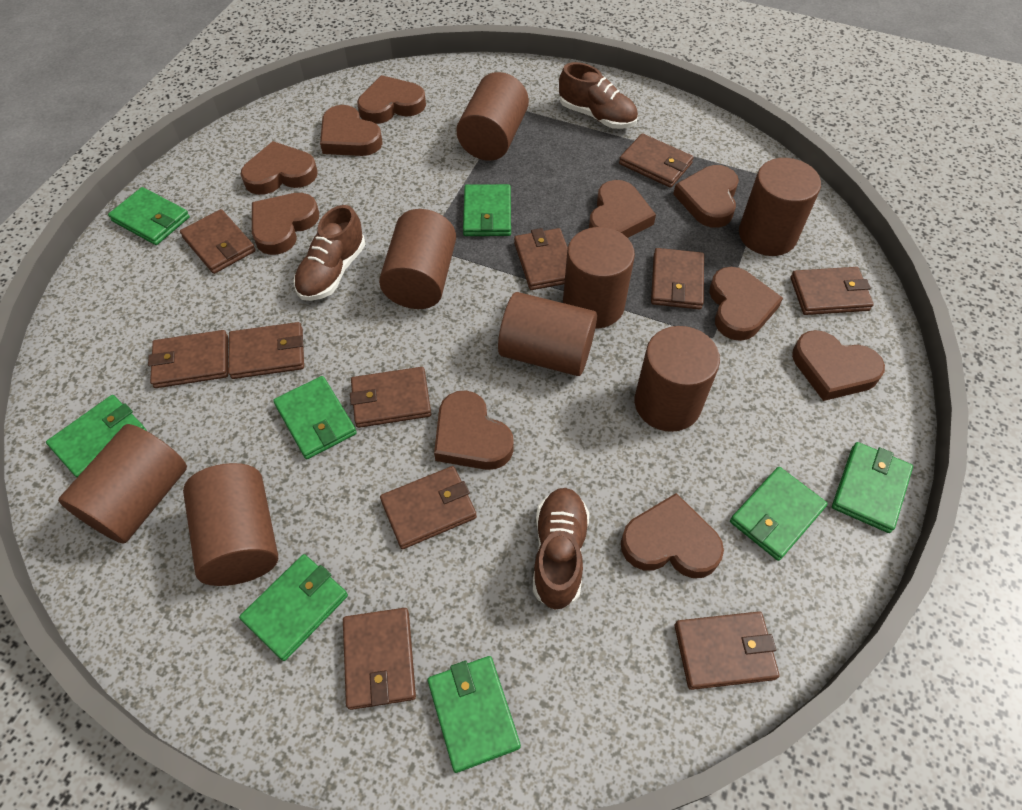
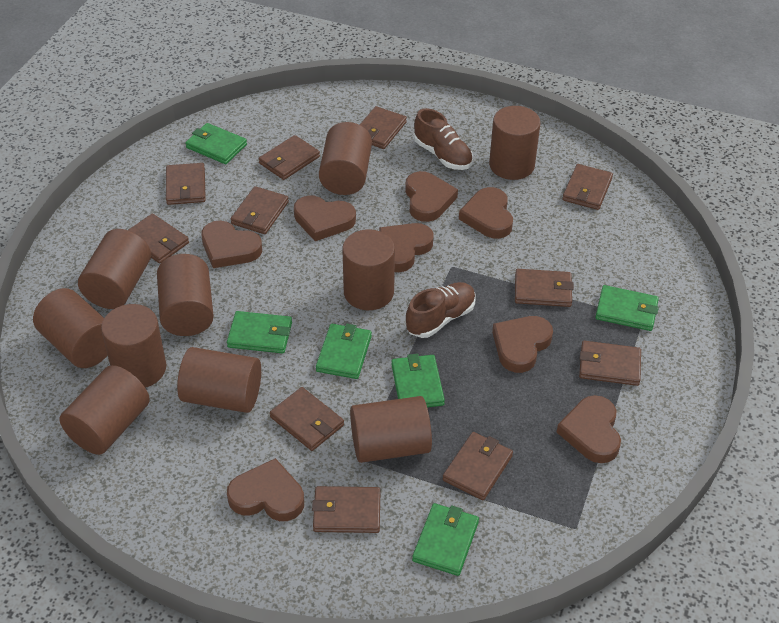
brown cylinder: 8 -> 10
brown heart: 10 -> 8
brown shoe: 3 -> 2
green wallet: 8 -> 6

